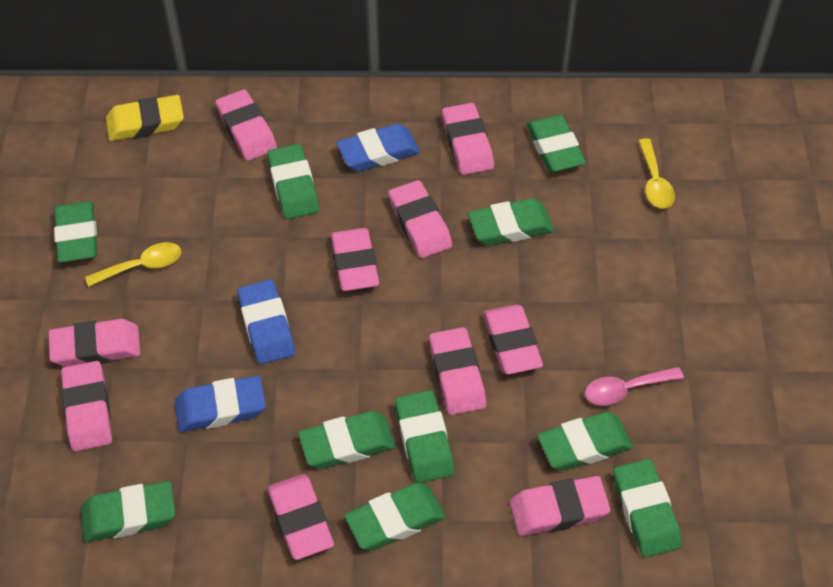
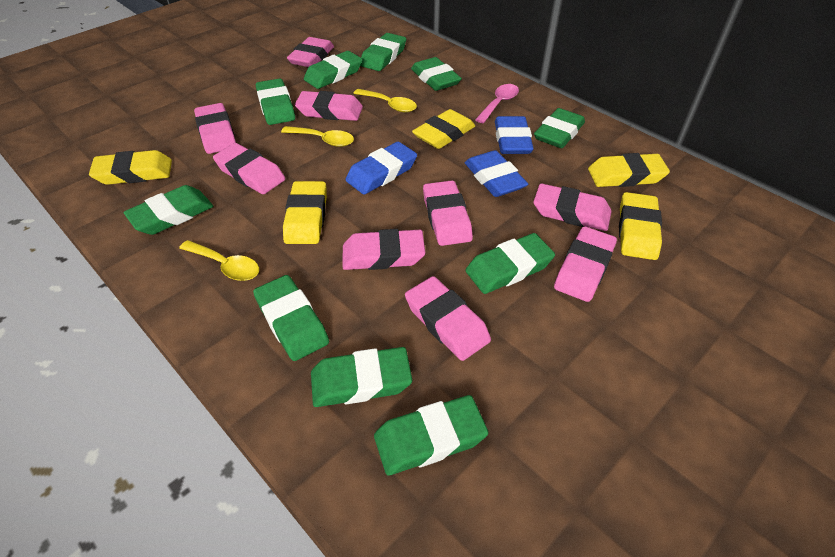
pink eraser: 10 -> 9
yellow eraser: 1 -> 5
yellow spoon: 2 -> 3

